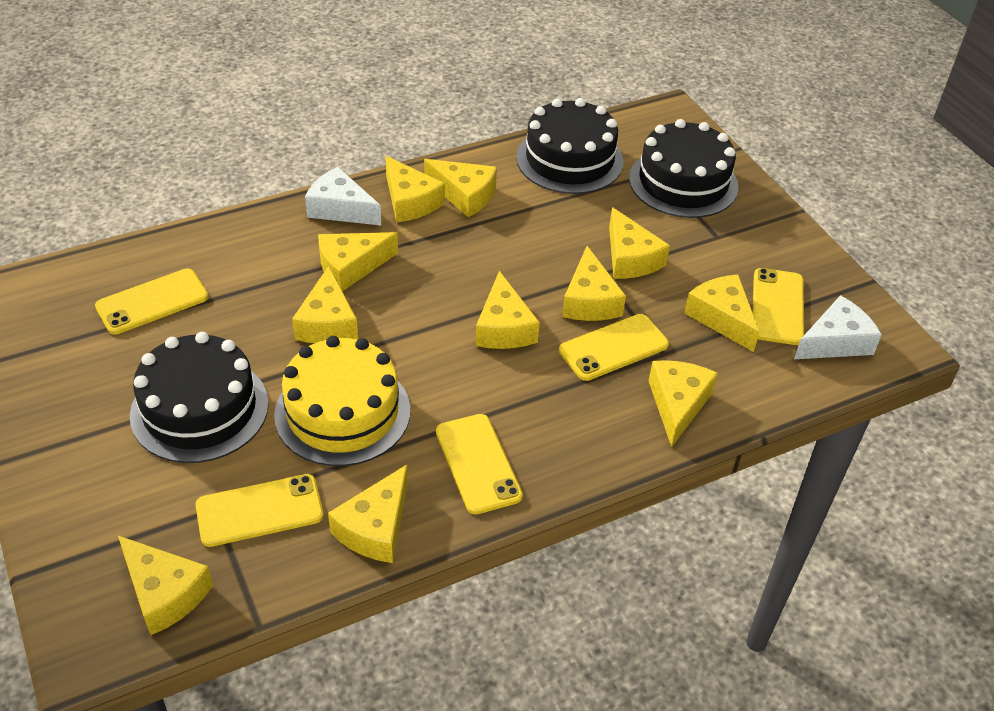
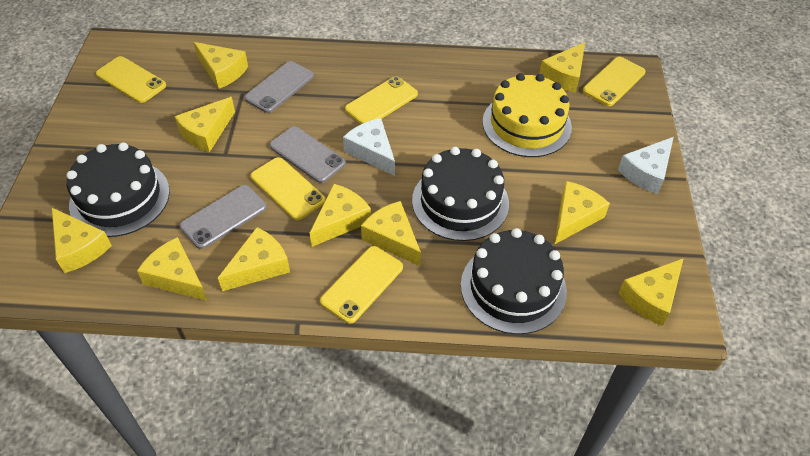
grey phone: 0 -> 3
yellow cheese: 11 -> 10

